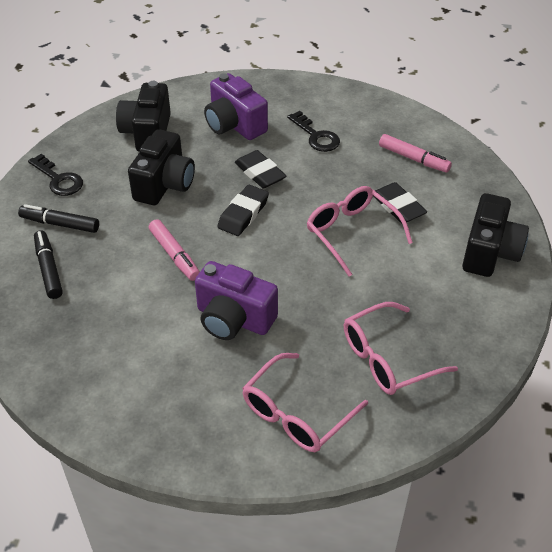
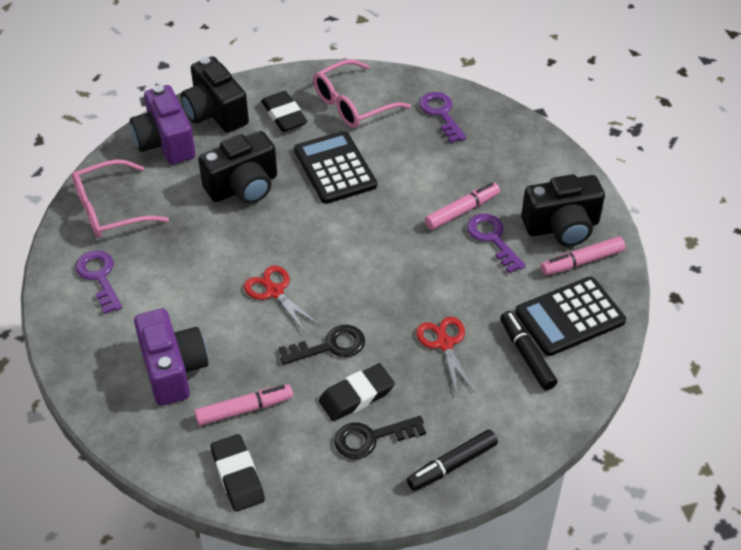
black calculator: 0 -> 2
pink glasses: 3 -> 2
pink marker: 2 -> 3
purple key: 0 -> 3
red scissors: 0 -> 2

